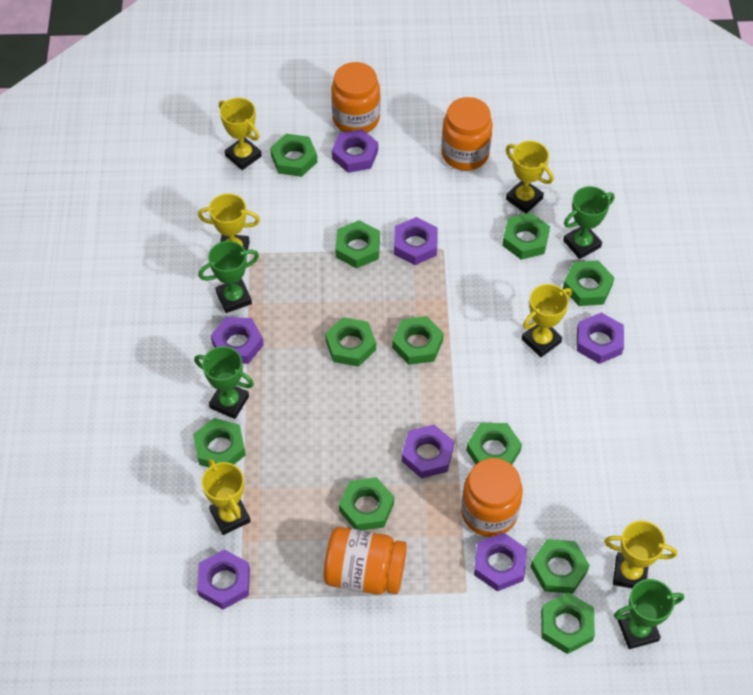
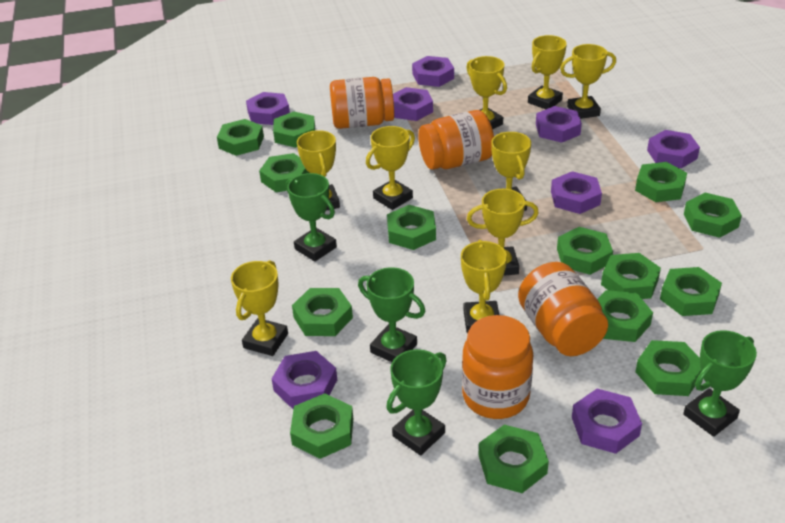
green nut: 11 -> 14
purple nut: 7 -> 8
yellow trophy: 6 -> 9

